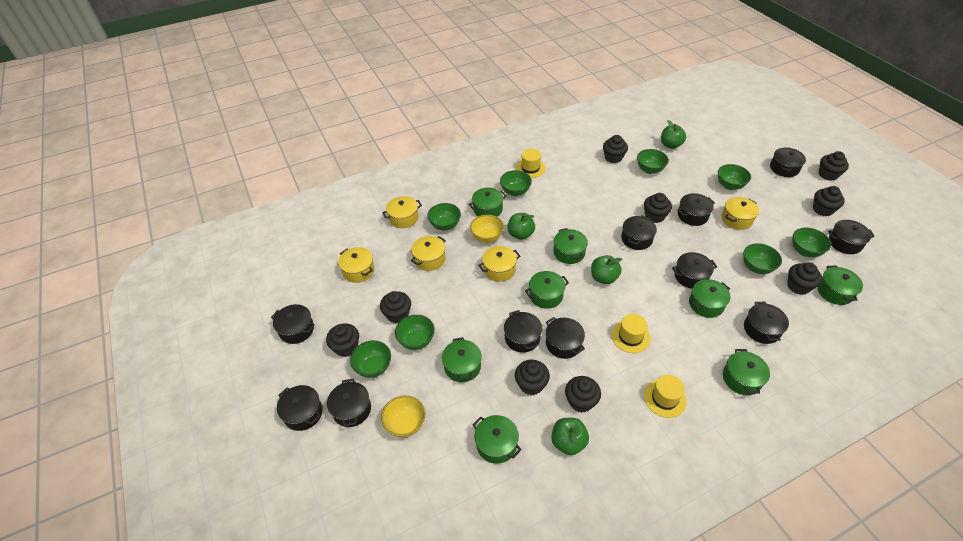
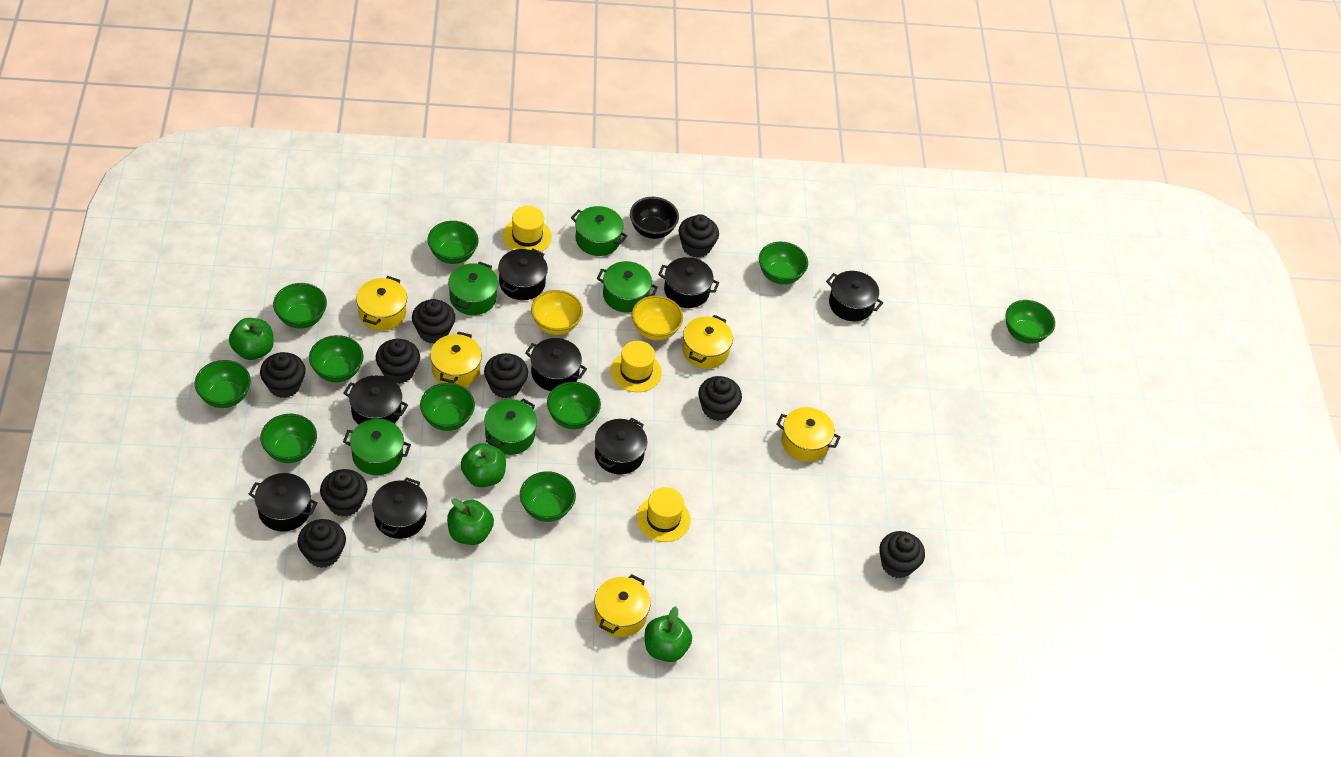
black bowl: 0 -> 1
black pot: 11 -> 8
green bowl: 8 -> 10
green pot: 8 -> 5

